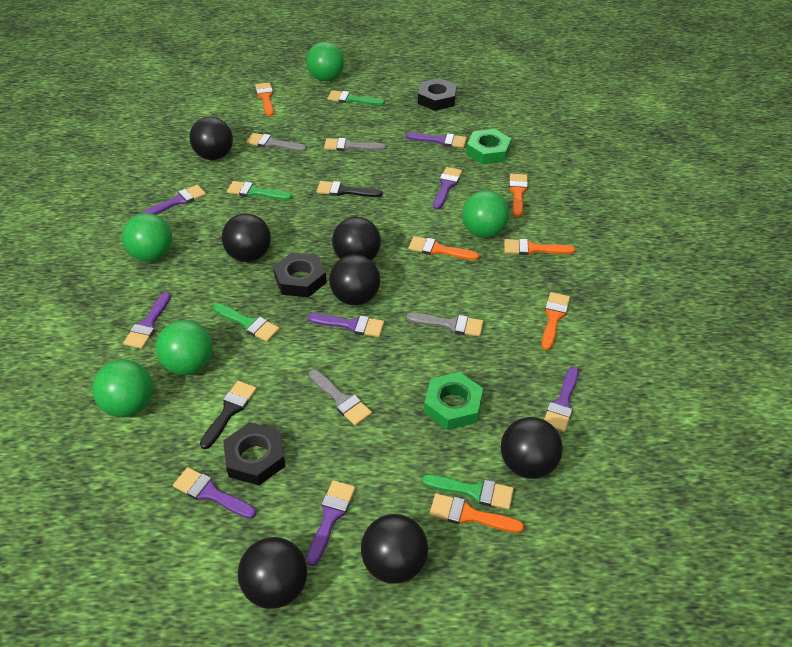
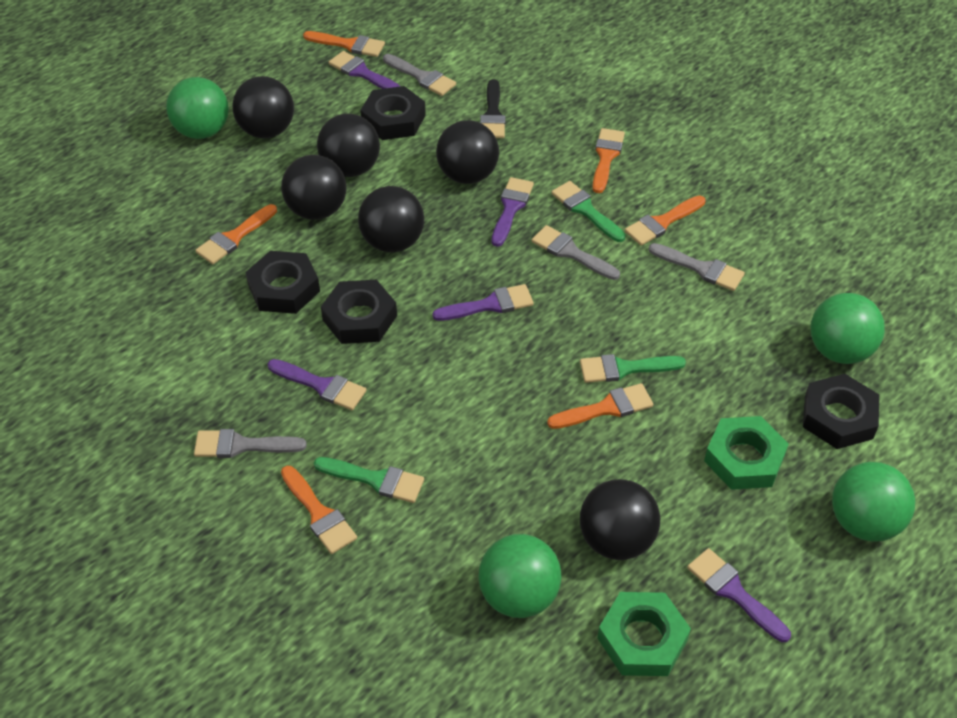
black ball: 7 -> 6
black brush: 2 -> 1
black nut: 3 -> 4
green ball: 5 -> 4
green brush: 4 -> 3
purple brush: 8 -> 5

